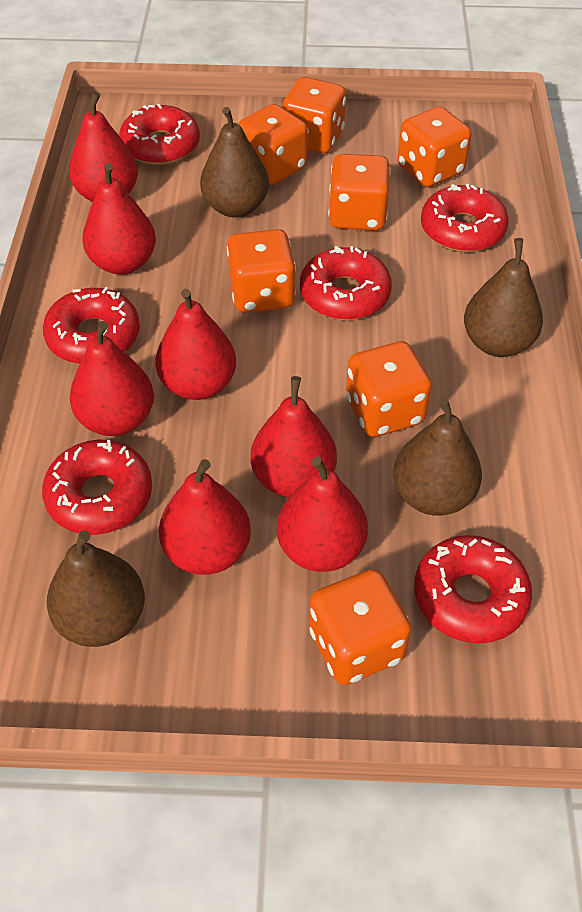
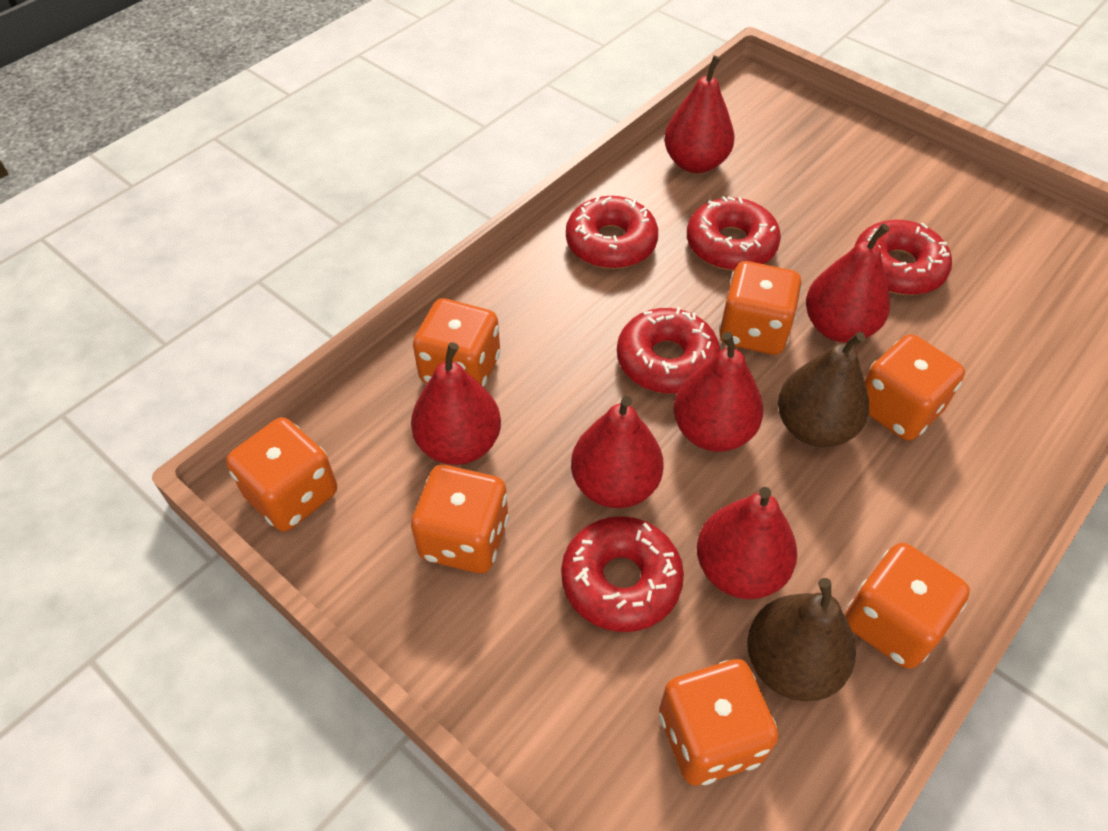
brown pear: 4 -> 2
red donut: 6 -> 5
red pear: 7 -> 6

